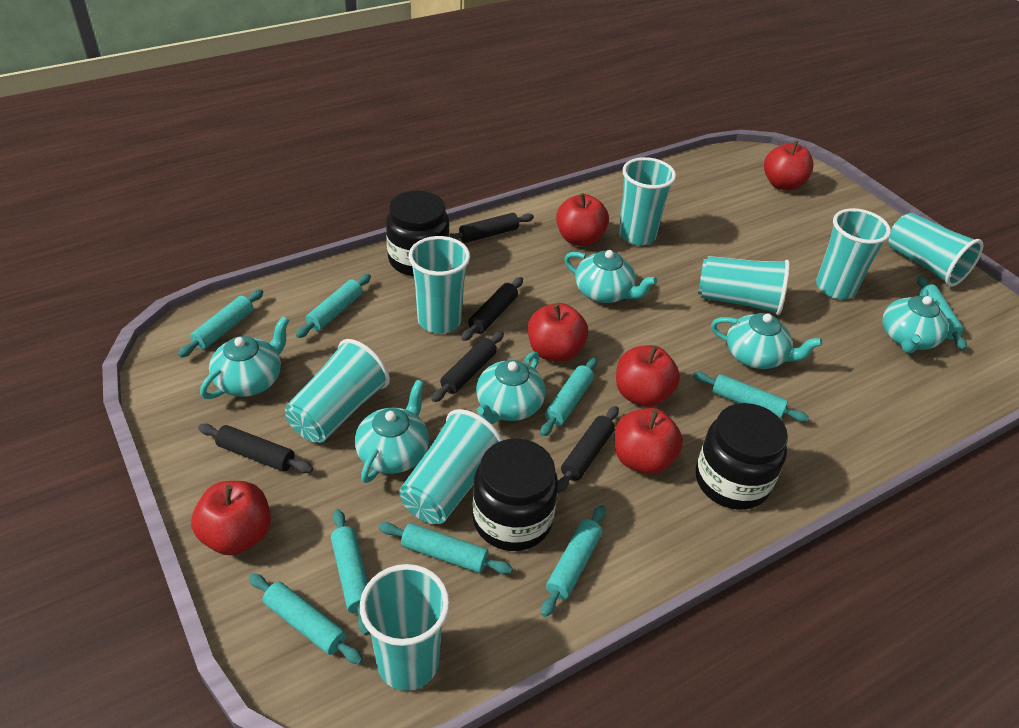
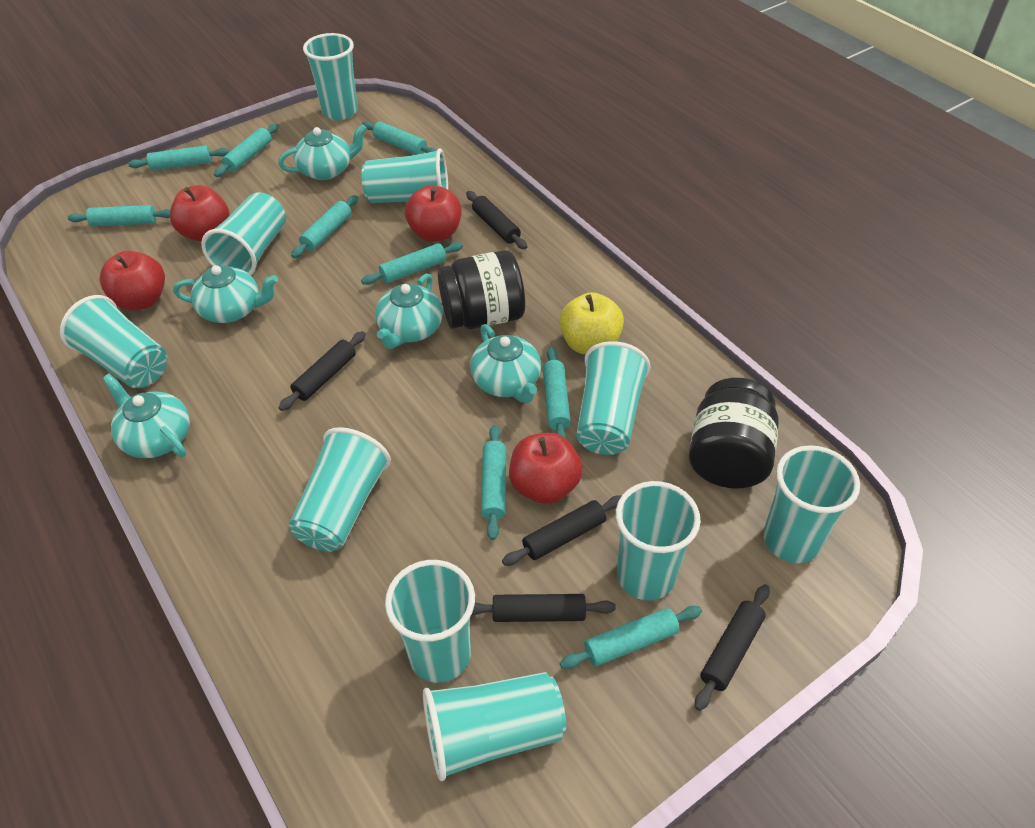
black jar: 3 -> 2
red apple: 6 -> 4
turquoise cup: 8 -> 10
turquoise teapot: 6 -> 5
yellow apple: 0 -> 1

